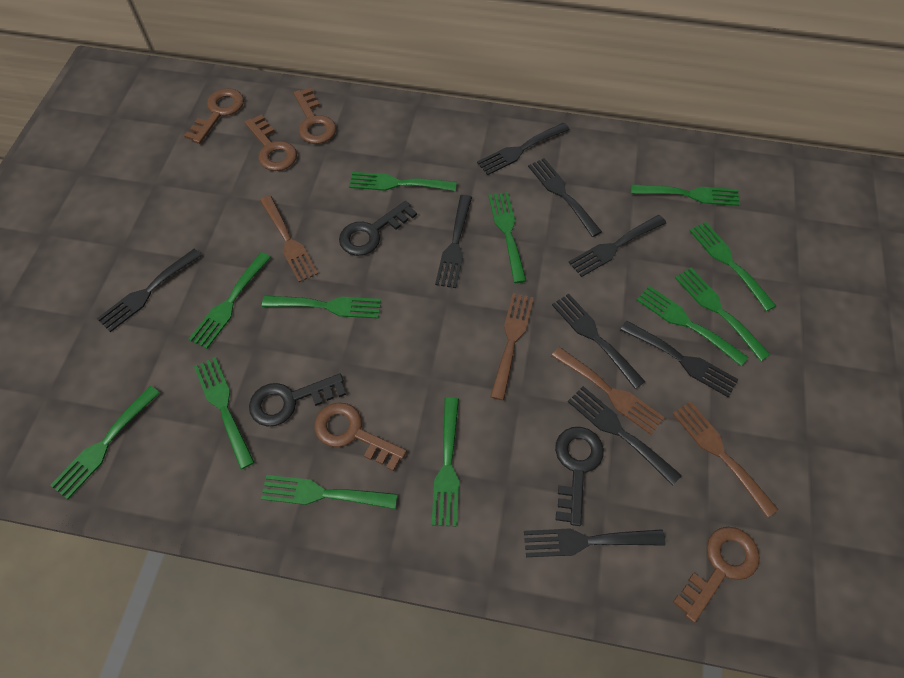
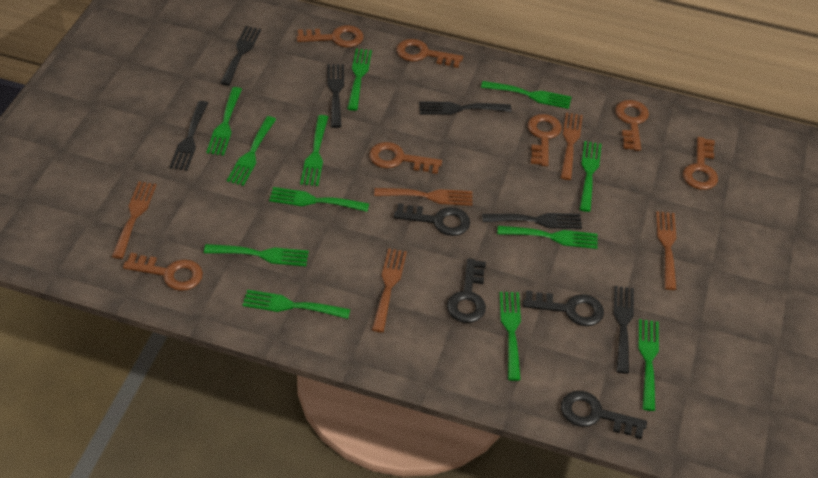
black fork: 9 -> 6
black key: 3 -> 4
brown fork: 4 -> 5
brown key: 5 -> 7

